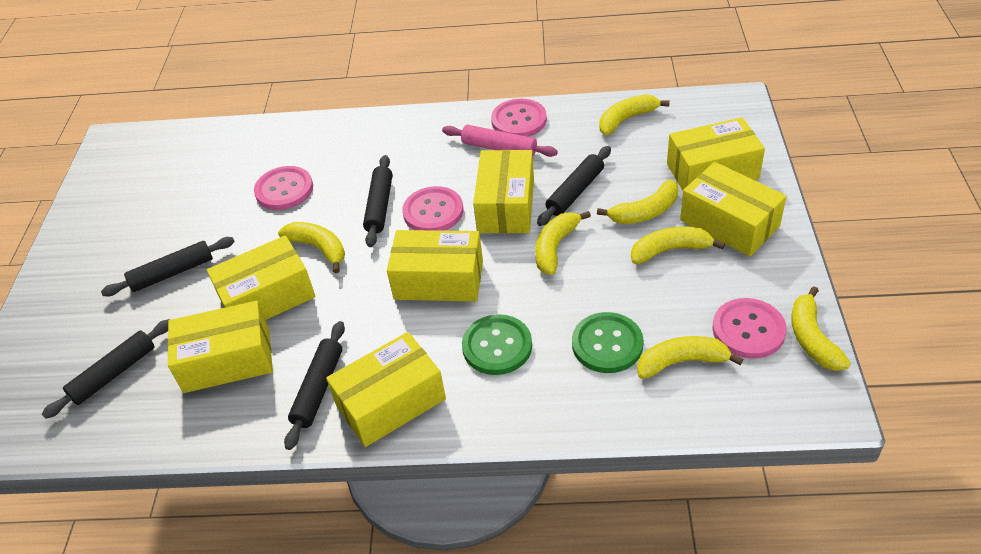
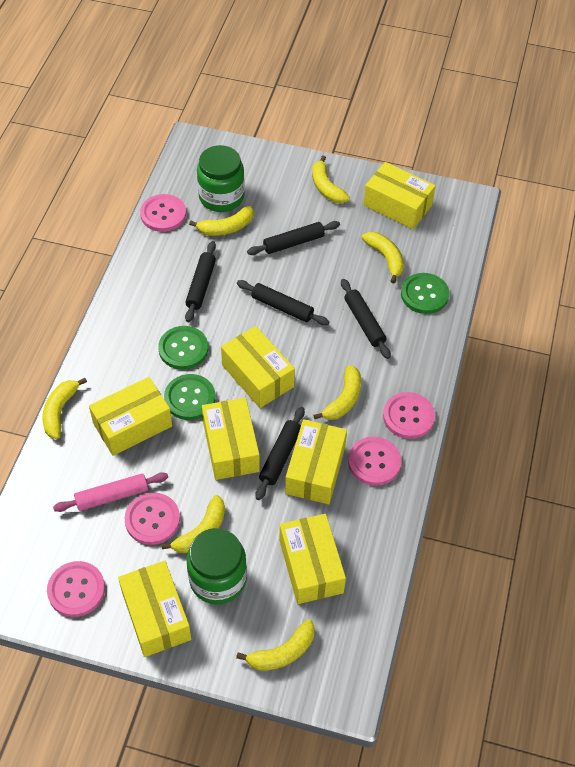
green button: 2 -> 3
green jar: 0 -> 2
pink button: 4 -> 5

